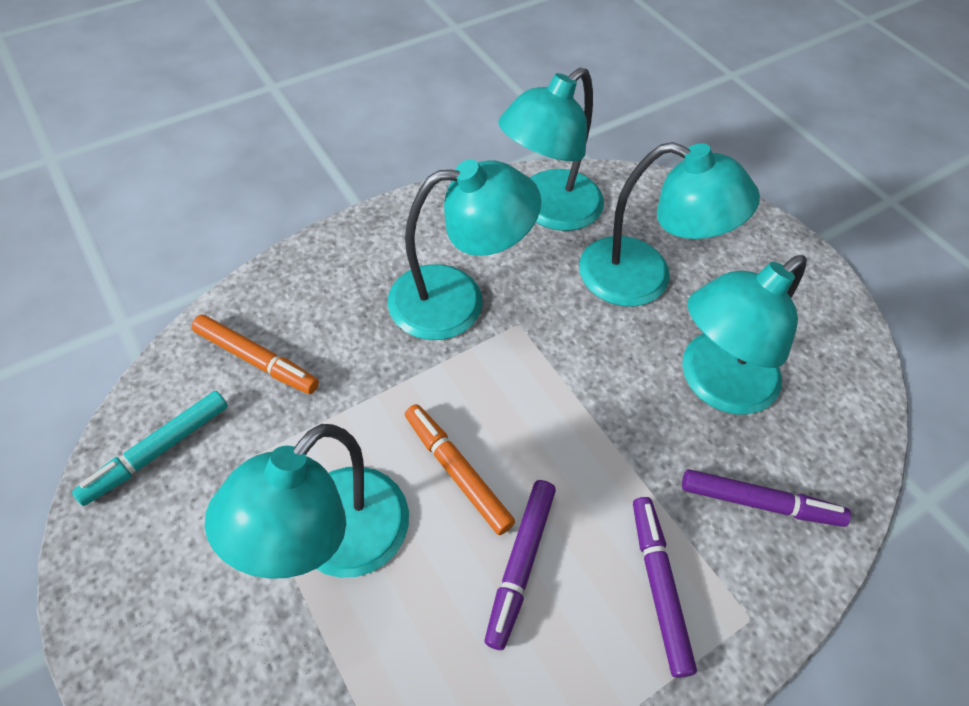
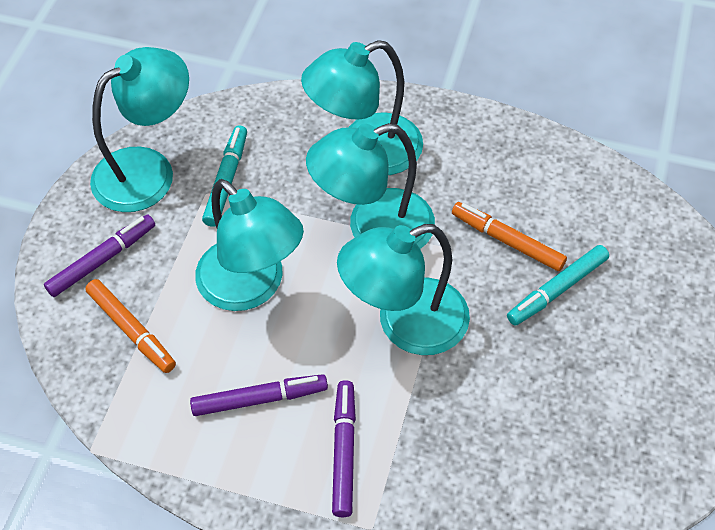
turquoise marker: 1 -> 2

